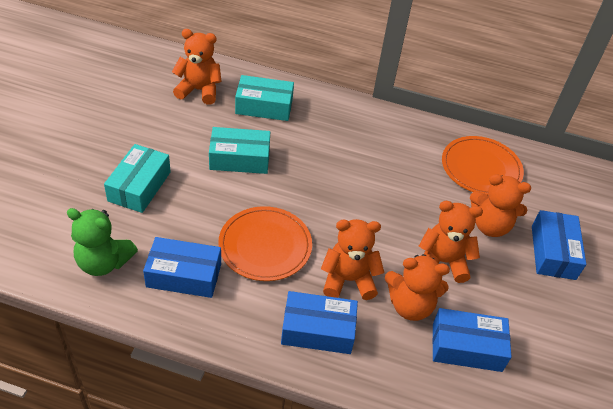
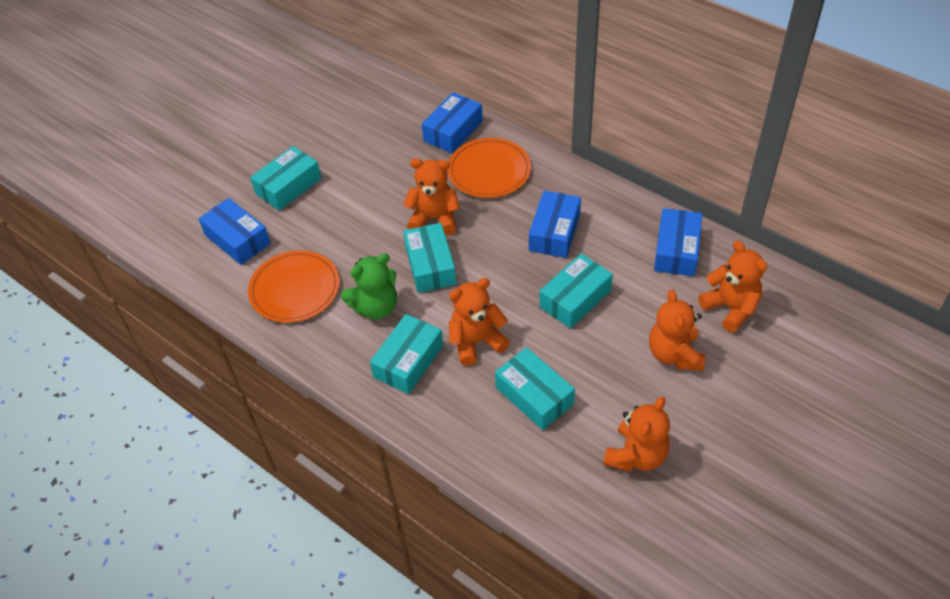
turquoise box: 3 -> 5

